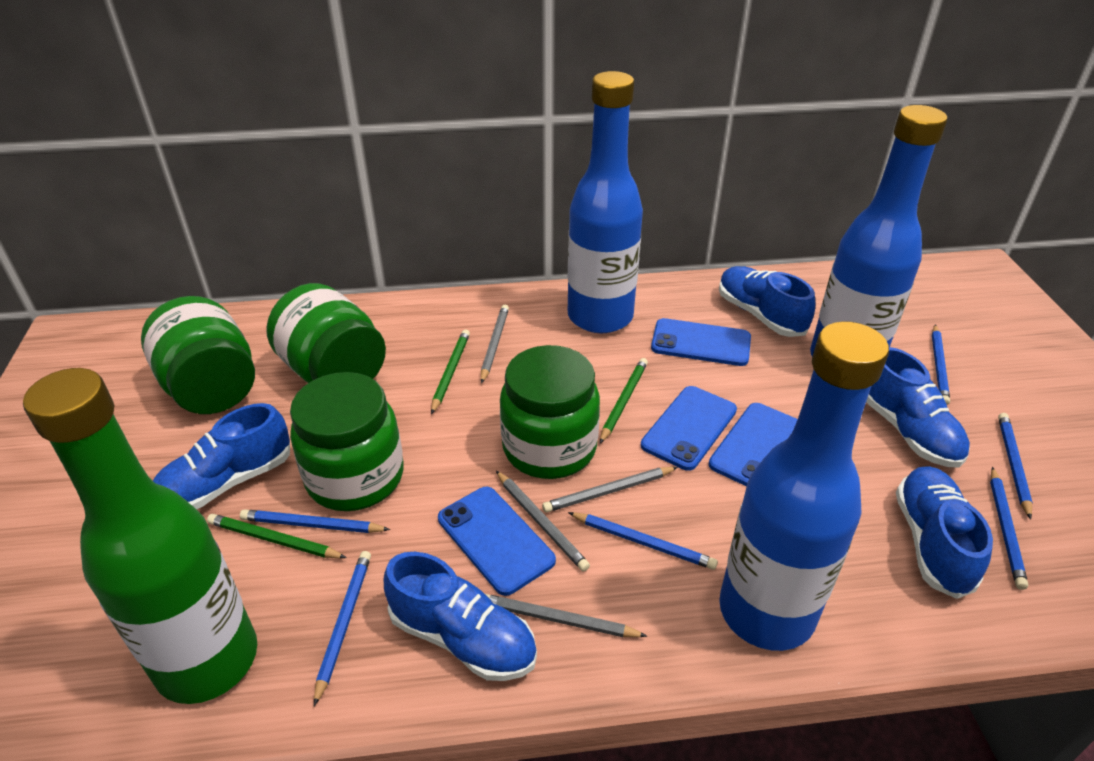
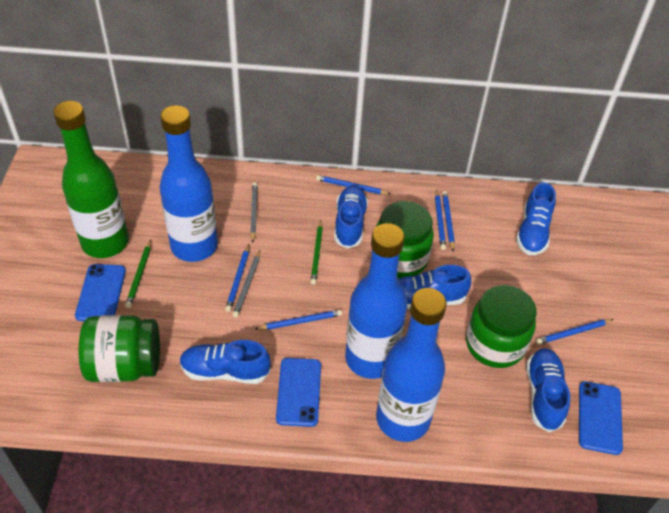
blue phone: 4 -> 3
green jar: 4 -> 3
green pencil: 3 -> 2
grey pencil: 4 -> 2

